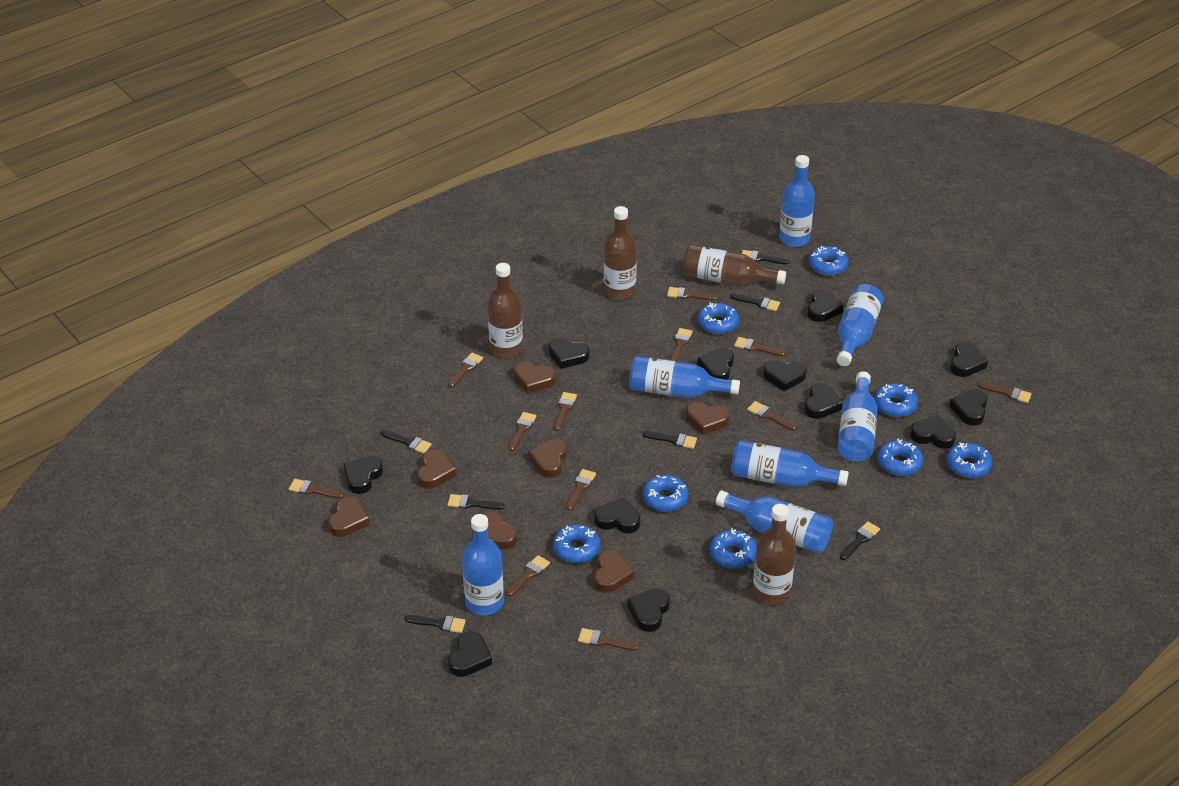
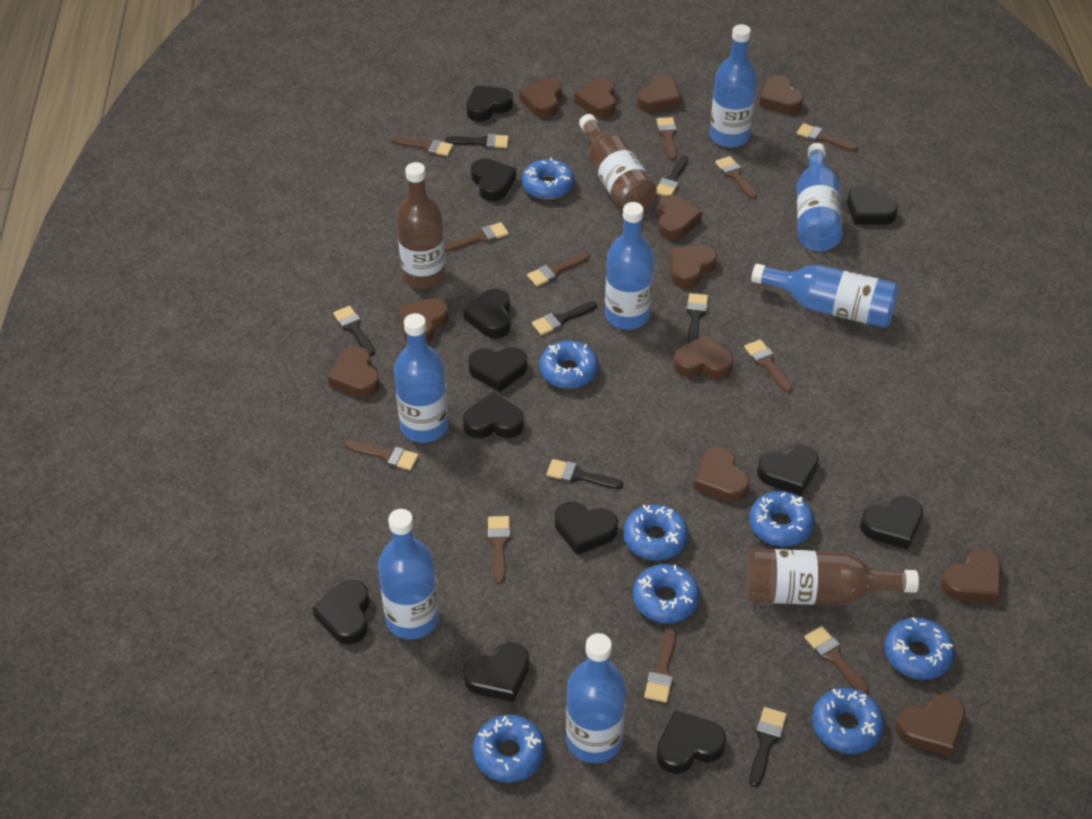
brown bottle: 4 -> 3
brown brush: 12 -> 11
brown heart: 7 -> 12

